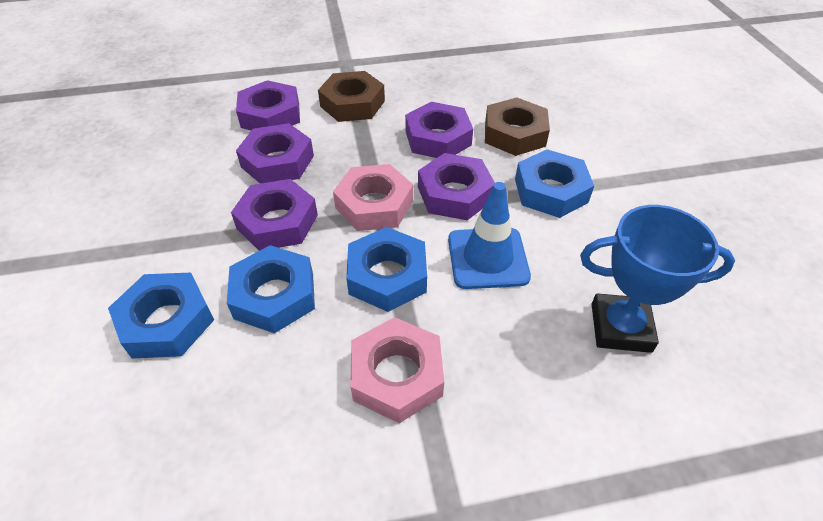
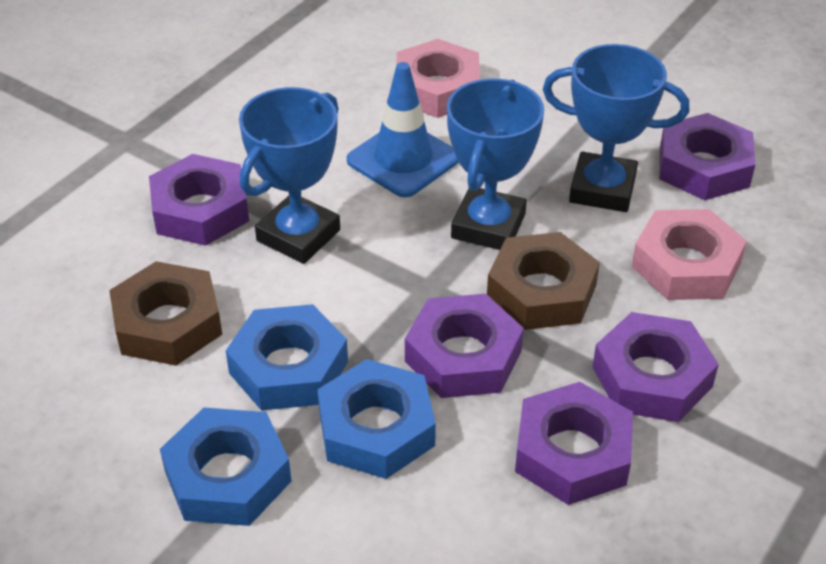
blue nut: 4 -> 3
blue trophy: 1 -> 3

